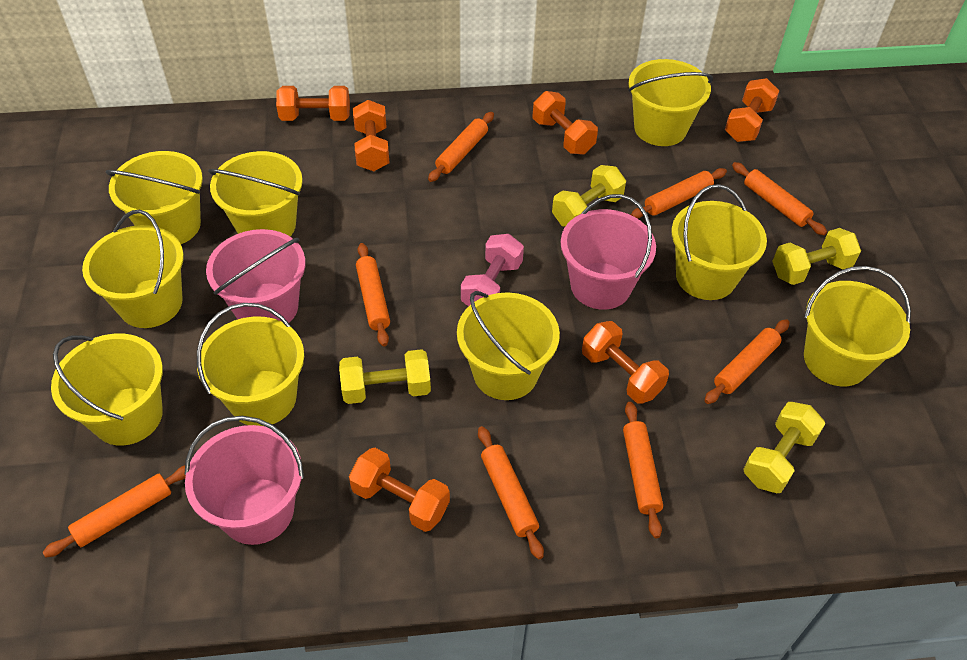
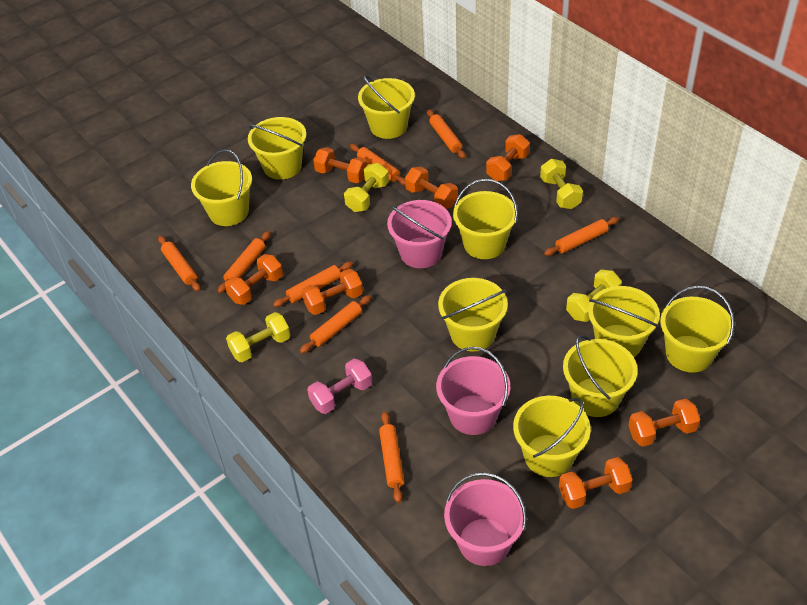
orange dumbbell: 6 -> 7

